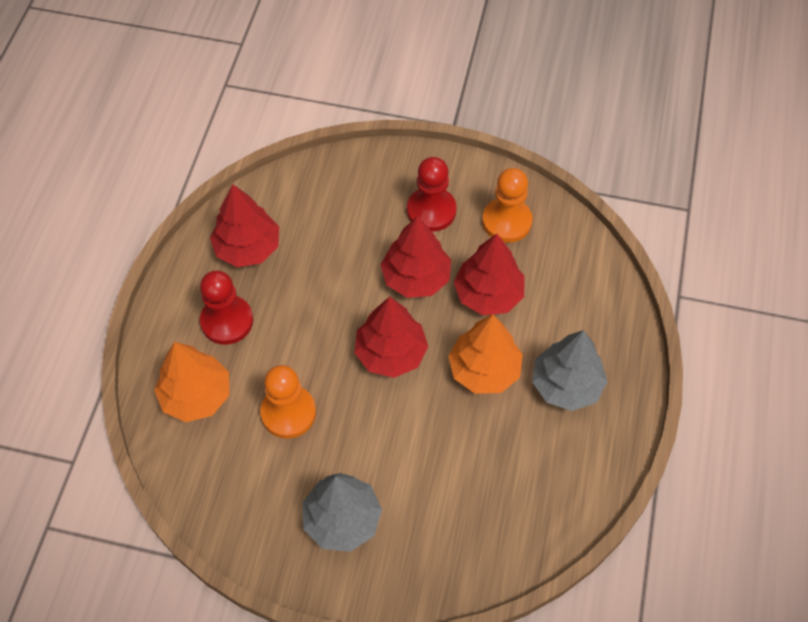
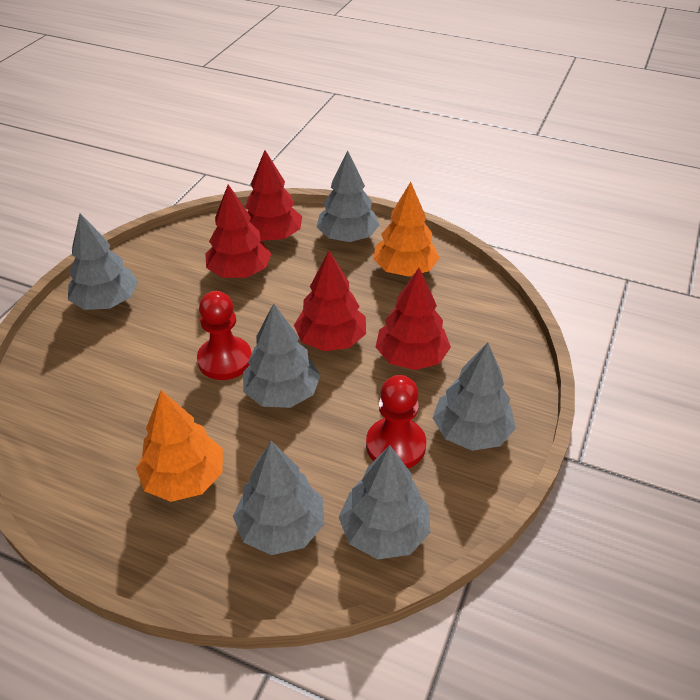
grey tree: 2 -> 6
orange pawn: 2 -> 0

